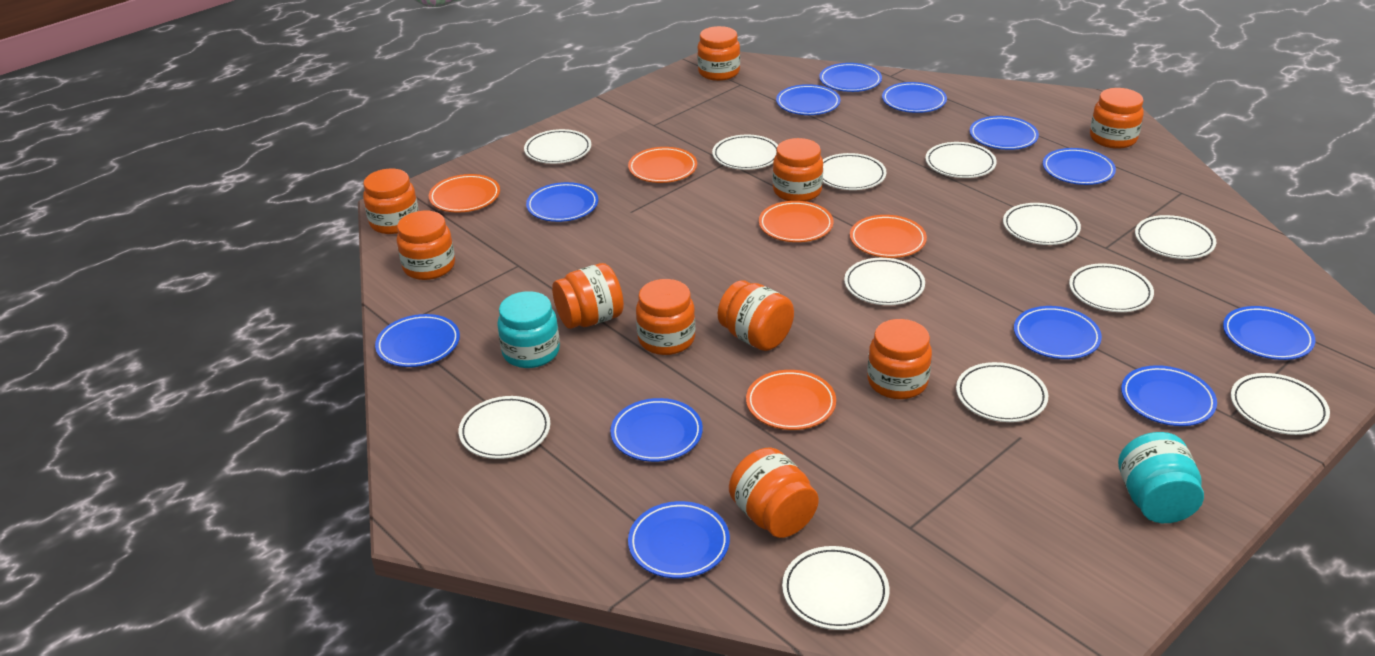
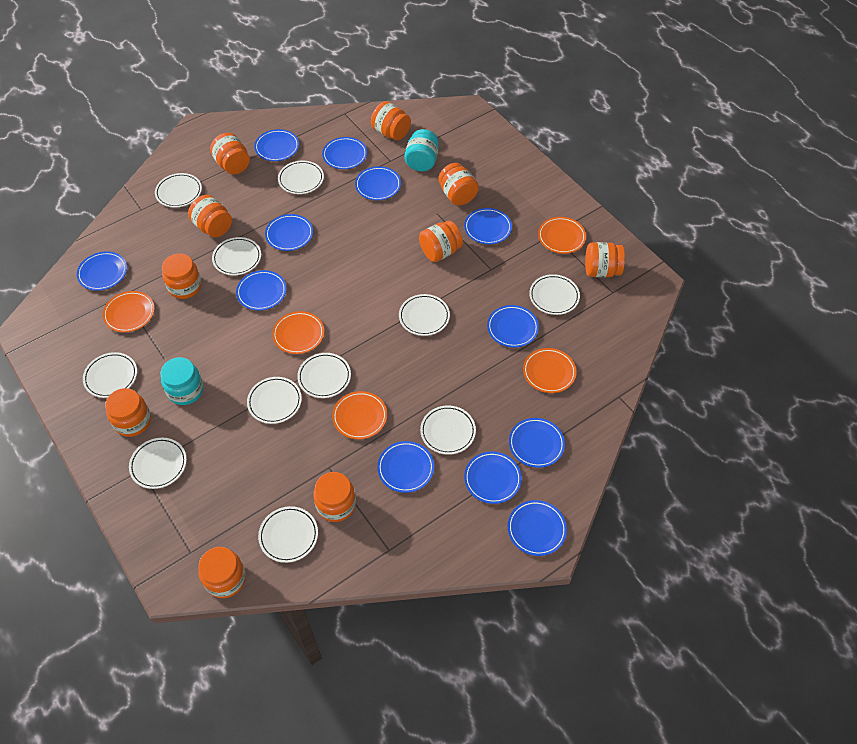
white plate: 12 -> 11

